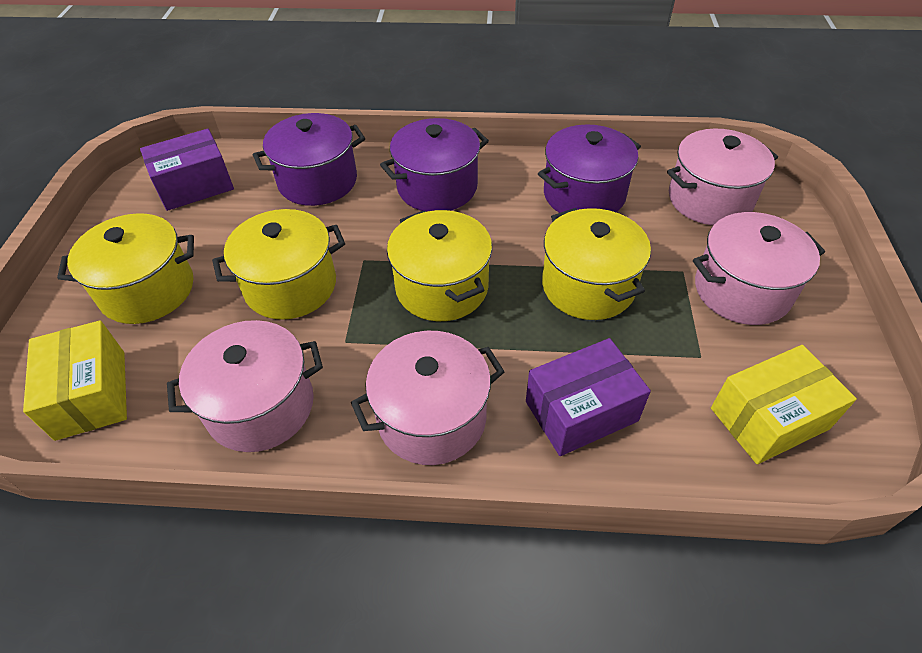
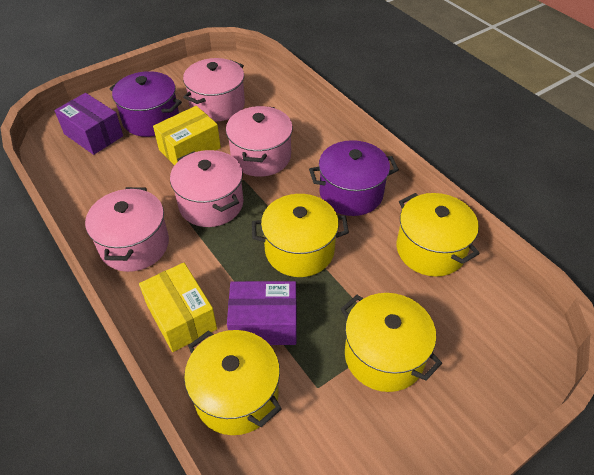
purple pot: 3 -> 2

